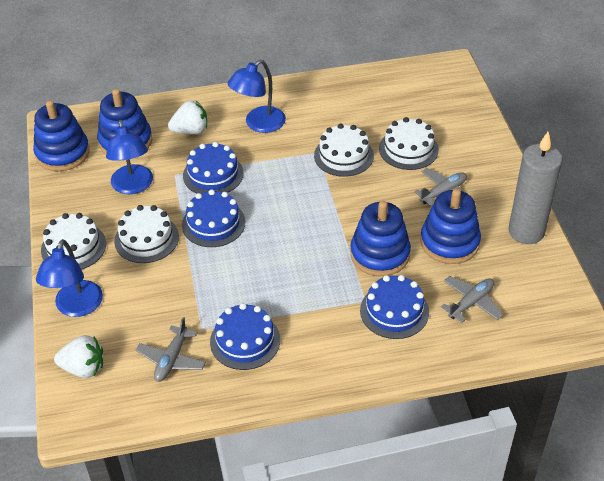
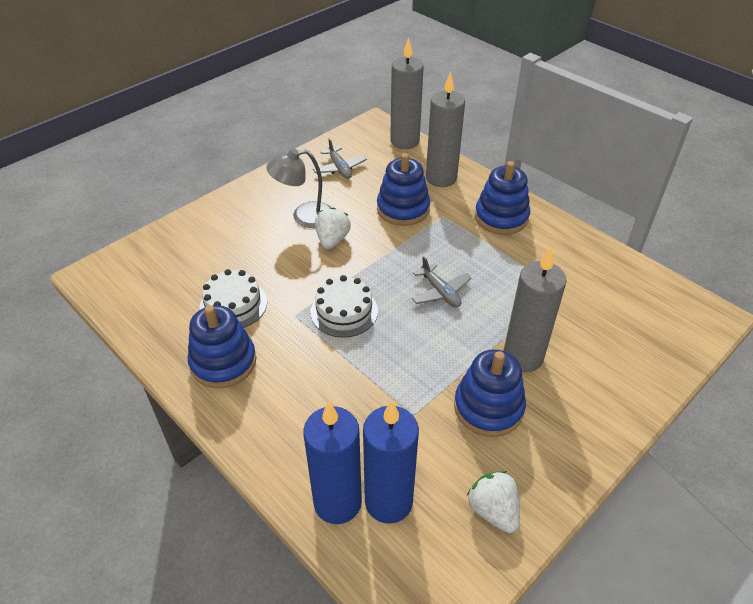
blue cake: 4 -> 0
blue candle: 0 -> 2
blue lamp: 3 -> 0
grey candle: 1 -> 3
grey lamp: 0 -> 1
grey plane: 3 -> 2
white cake: 4 -> 2

